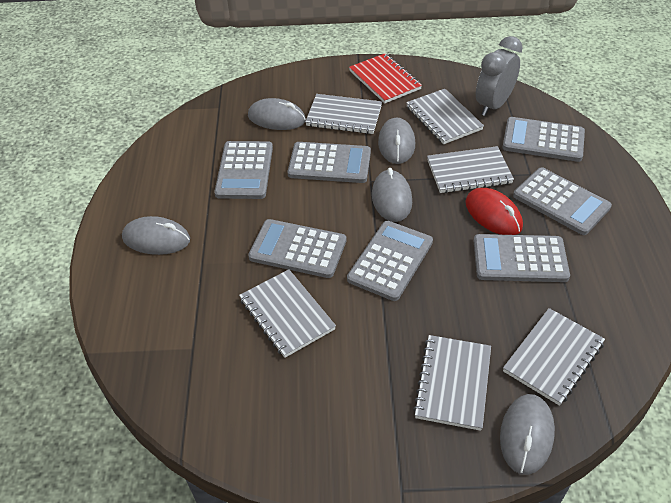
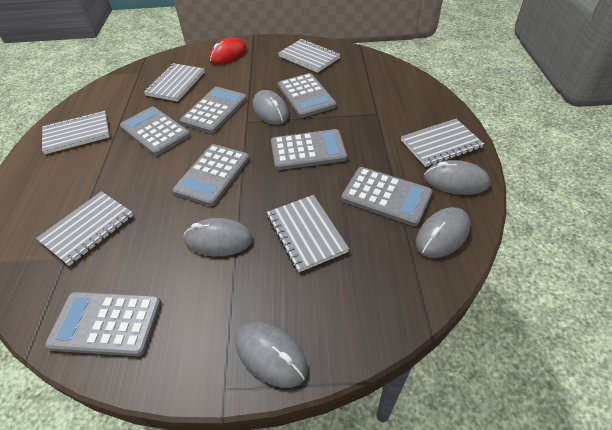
grey clock: 1 -> 0
red notebook: 1 -> 0

